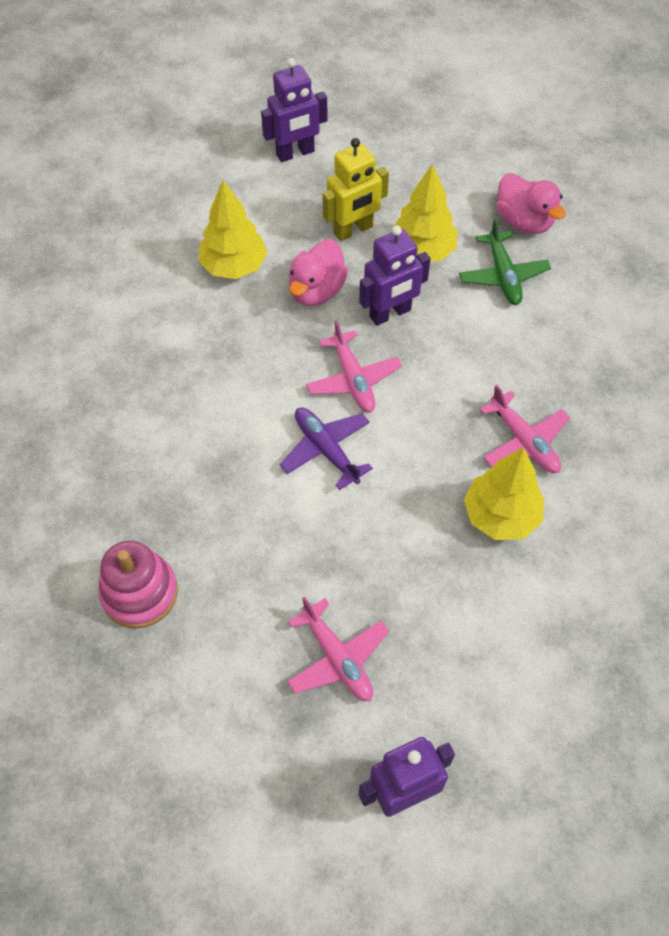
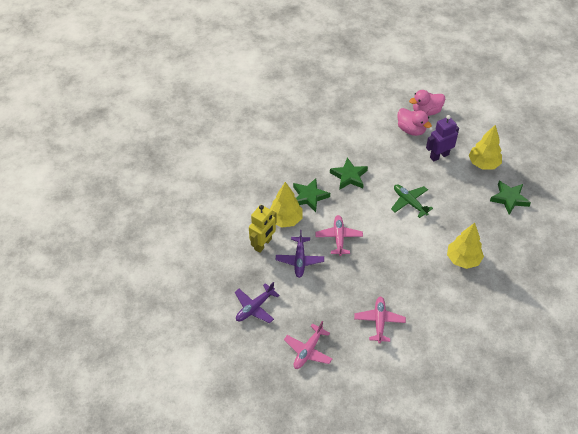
green star: 0 -> 3
pink stacking toy: 1 -> 0
purple plane: 1 -> 2
purple robot: 3 -> 1

